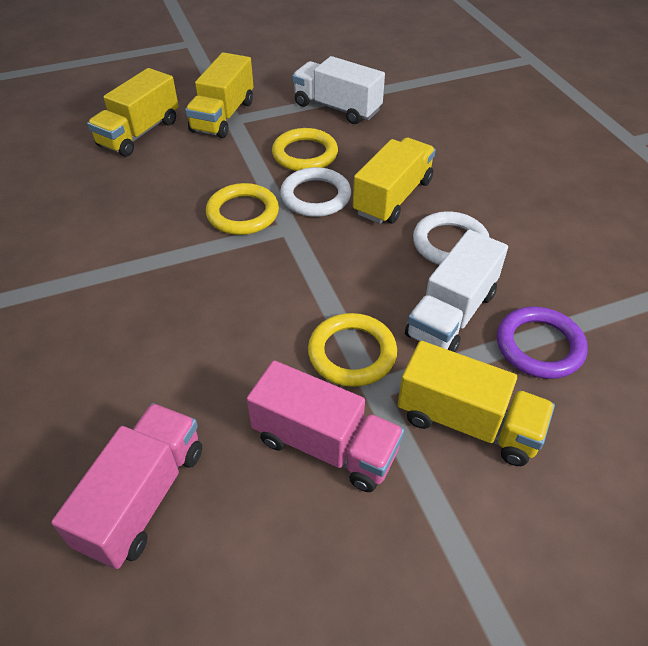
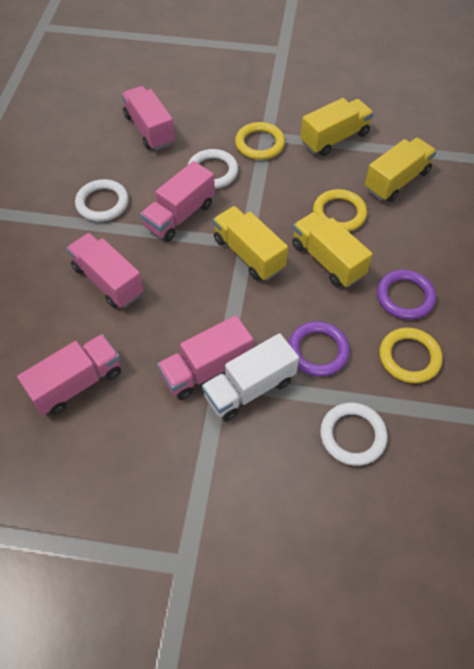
pink truck: 2 -> 5
purple ring: 1 -> 2
white ring: 2 -> 3
white truck: 2 -> 1

